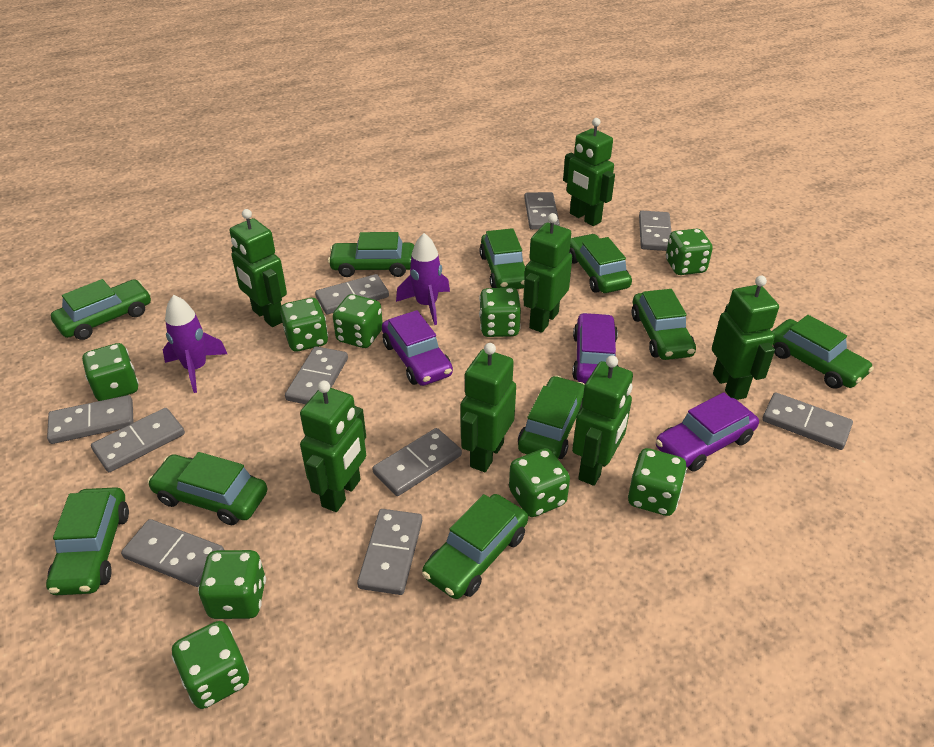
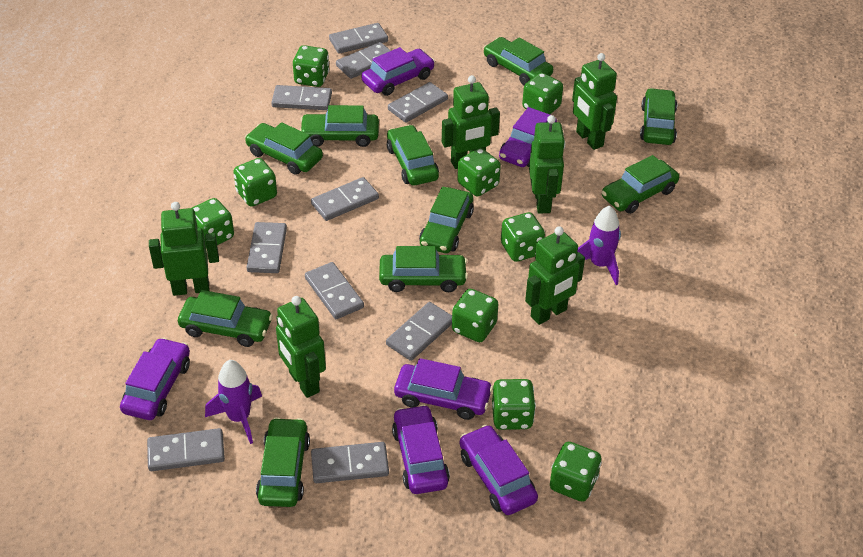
green robot: 7 -> 6
purple car: 3 -> 6

